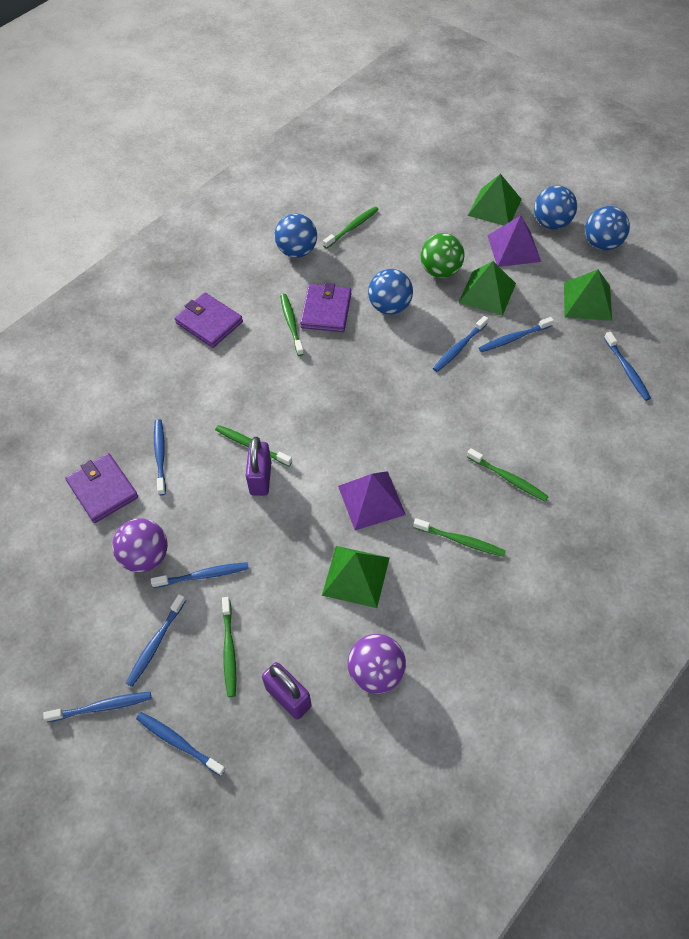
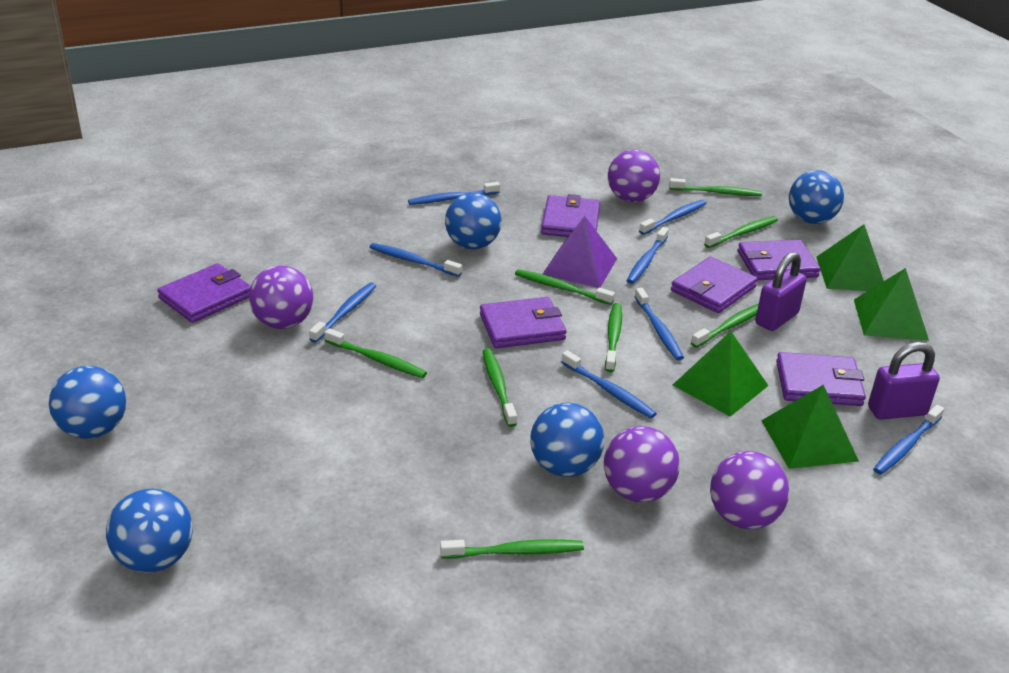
blue ball: 4 -> 5
green ball: 1 -> 0
green toothbrush: 6 -> 8
purple ball: 2 -> 4
purple pyramid: 2 -> 1
purple wallet: 3 -> 6

